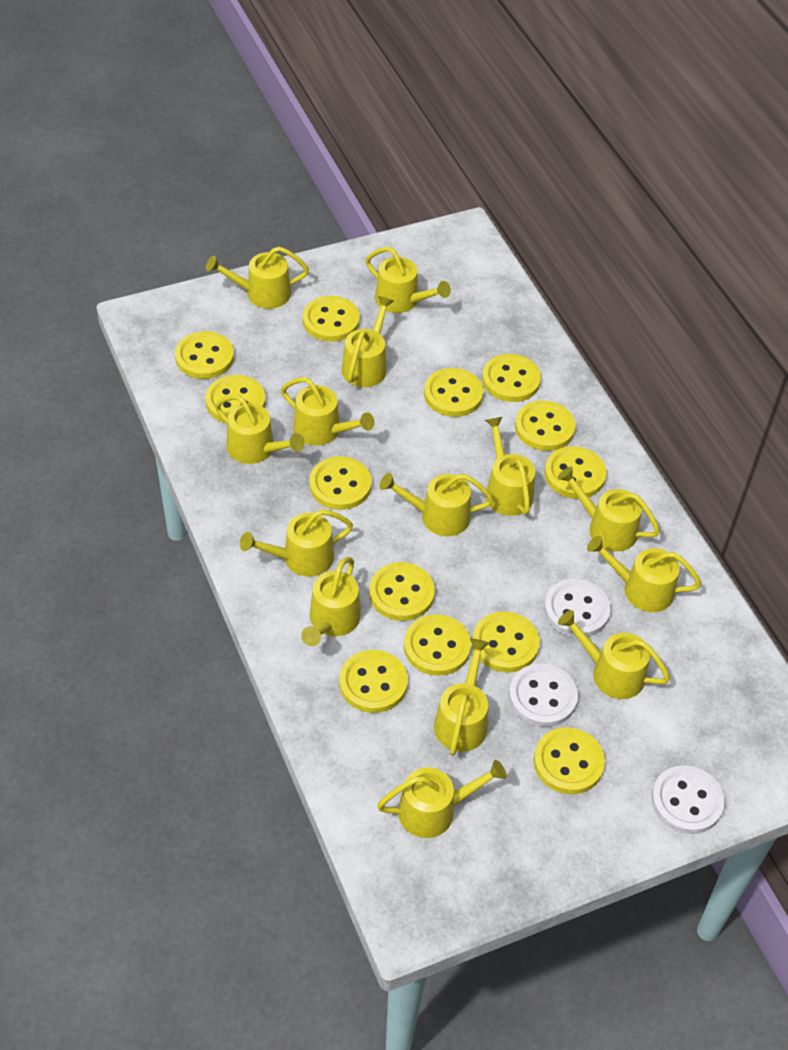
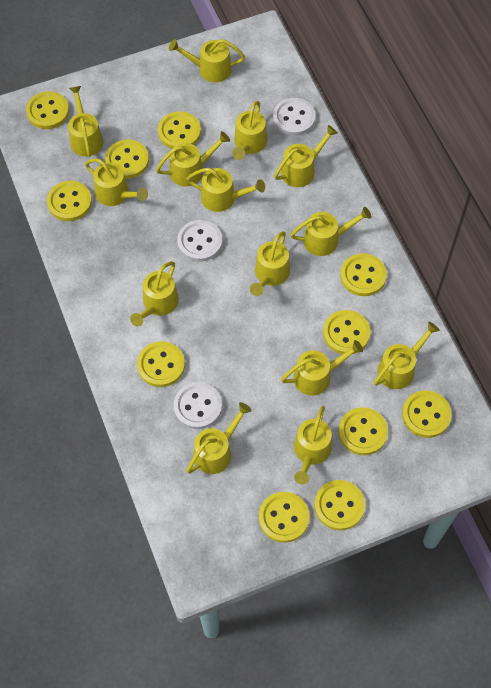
yellow button: 13 -> 11

